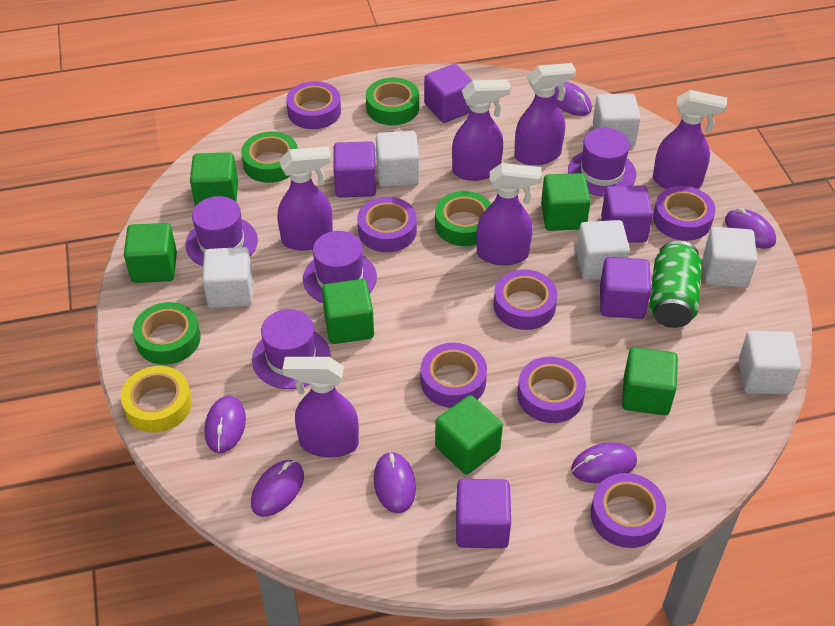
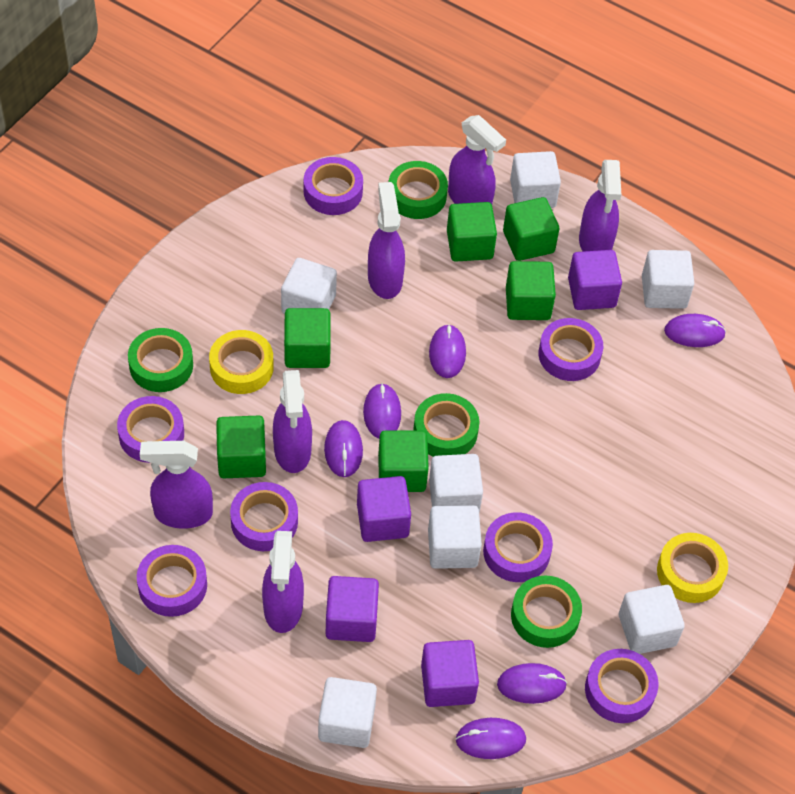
green can: 1 -> 0
purple cube: 5 -> 4
purple hat: 4 -> 0
white cube: 6 -> 7
yellow tape: 1 -> 2

